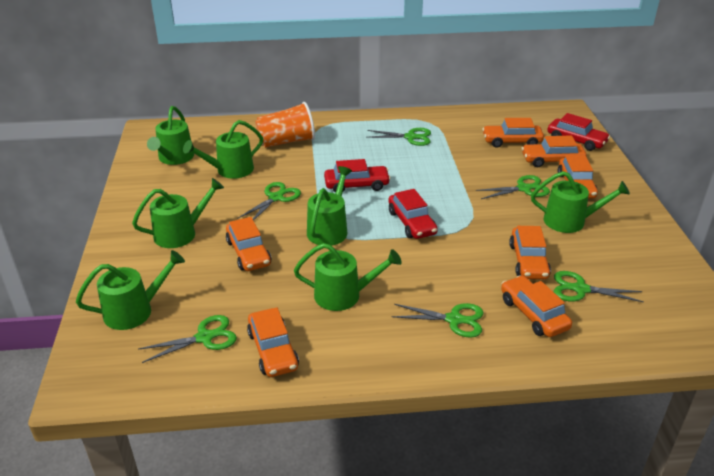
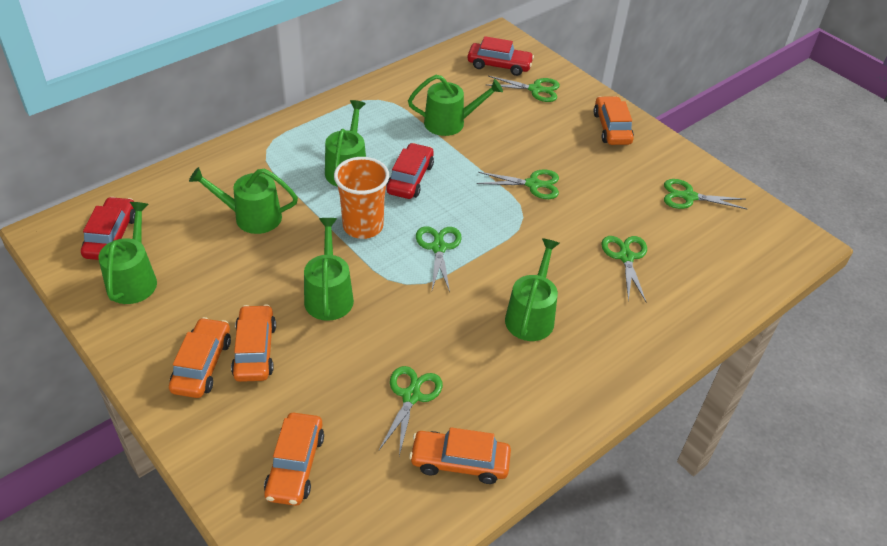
green watering can: 7 -> 6
orange car: 7 -> 5

